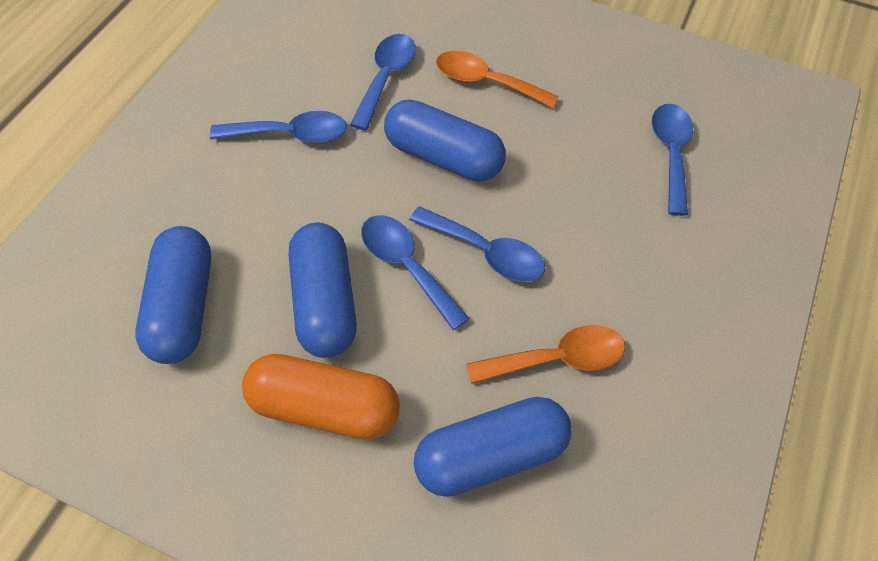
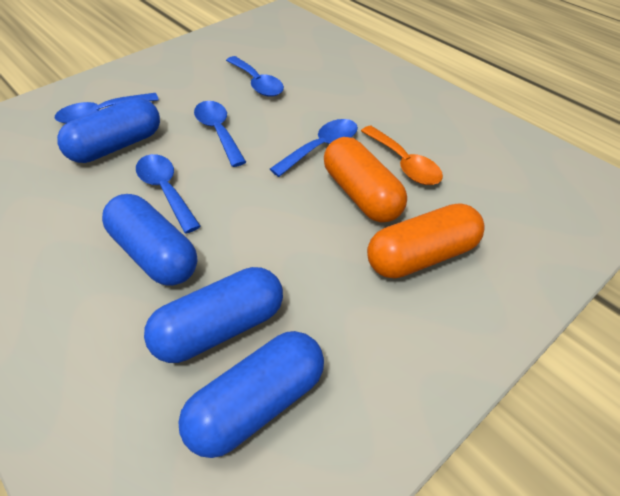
orange capsule: 1 -> 2
orange spoon: 2 -> 1

